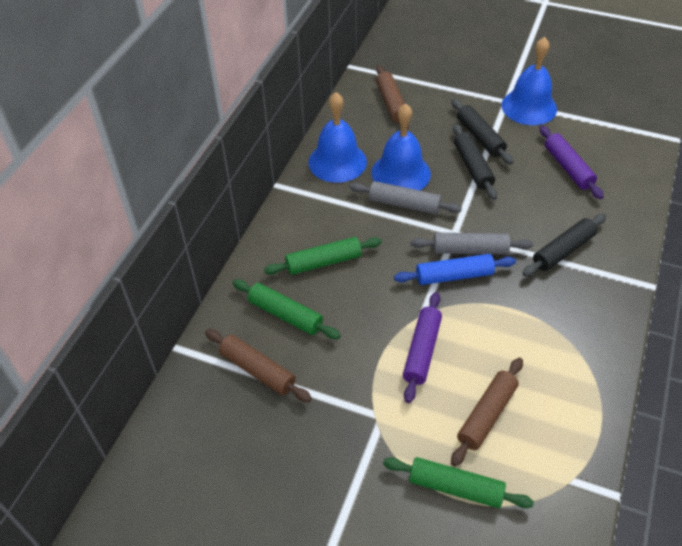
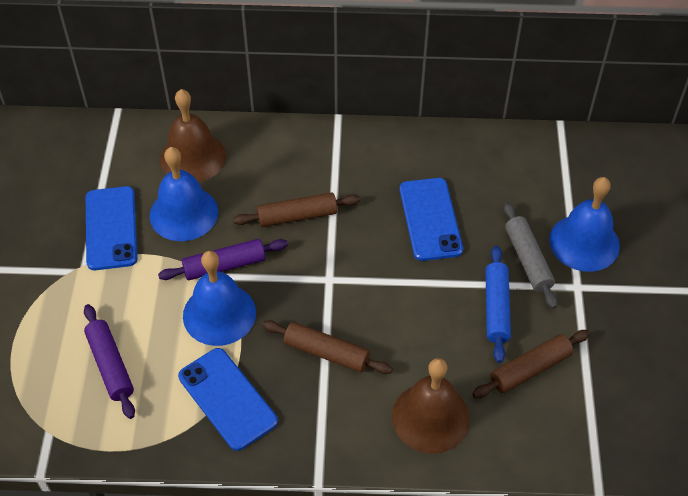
black rolling pin: 3 -> 0
blue phone: 0 -> 3
brown bell: 0 -> 2
green rolling pin: 3 -> 0
grey rolling pin: 2 -> 1

